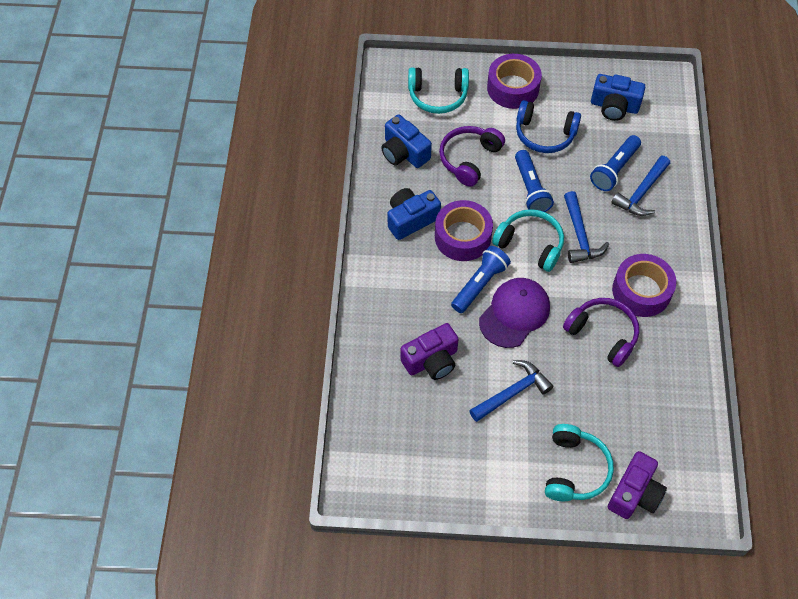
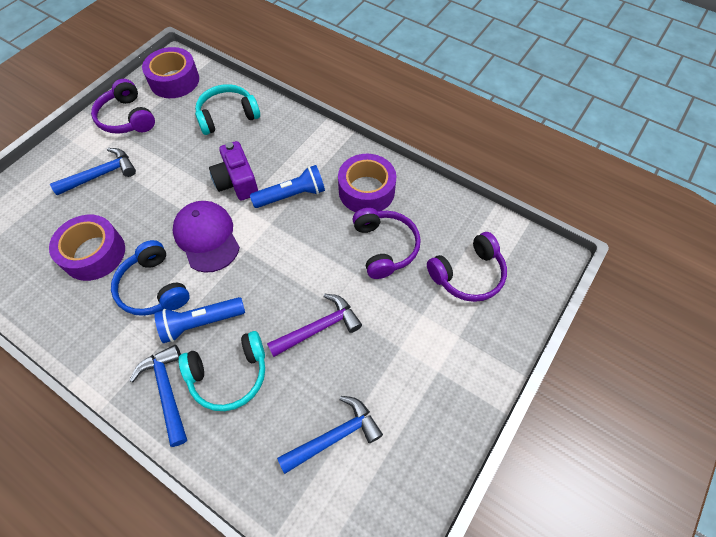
blue camera: 3 -> 0
blue flashlight: 3 -> 2
purple camera: 2 -> 1
purple hammer: 0 -> 1
purple headphones: 2 -> 3
turquoise headphones: 3 -> 2

